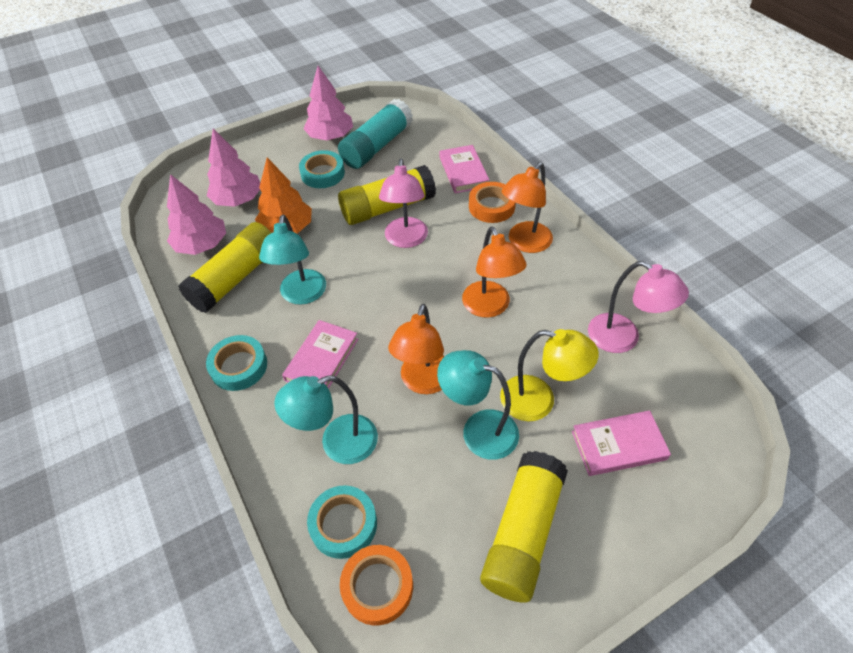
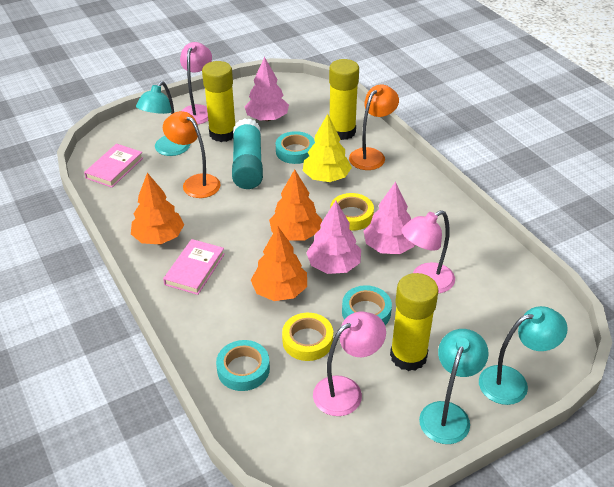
orange lamp: 3 -> 2
orange tape: 2 -> 0
orange tree: 1 -> 3
pink book: 3 -> 2
pink lamp: 2 -> 3
yellow lamp: 1 -> 0
yellow tape: 0 -> 2
yellow tree: 0 -> 1

